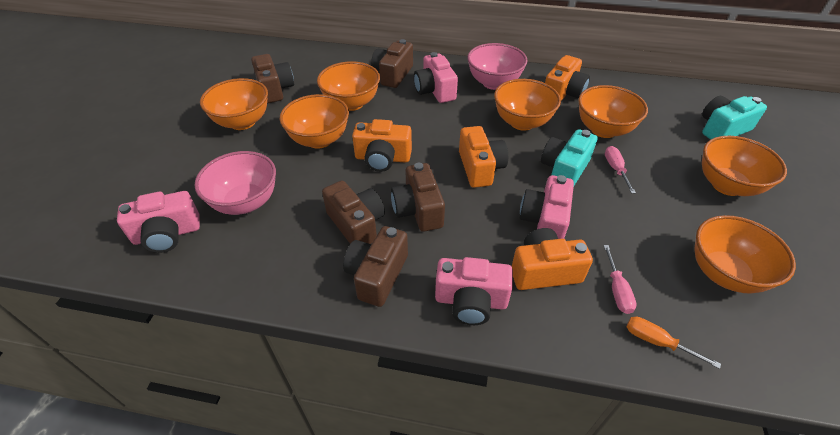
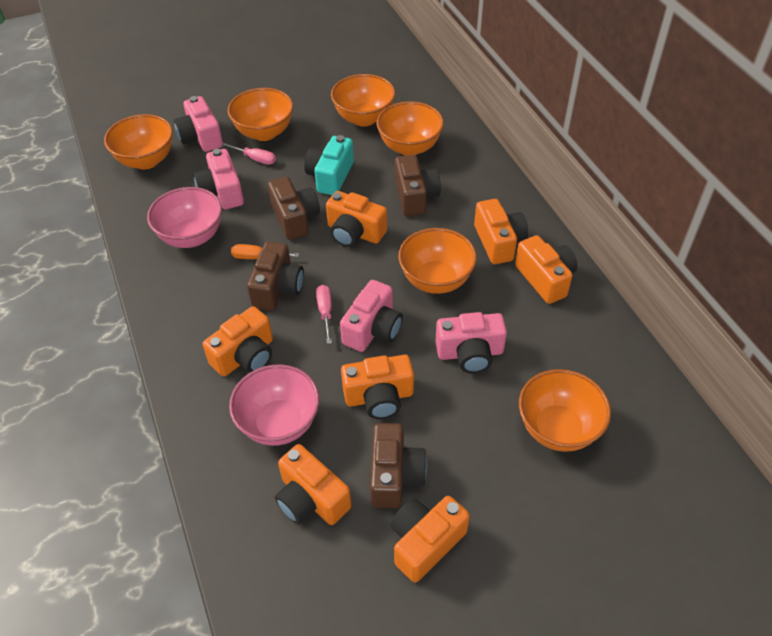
brown camera: 5 -> 4
orange bowl: 7 -> 6
orange camera: 4 -> 7
turquoise camera: 2 -> 1

